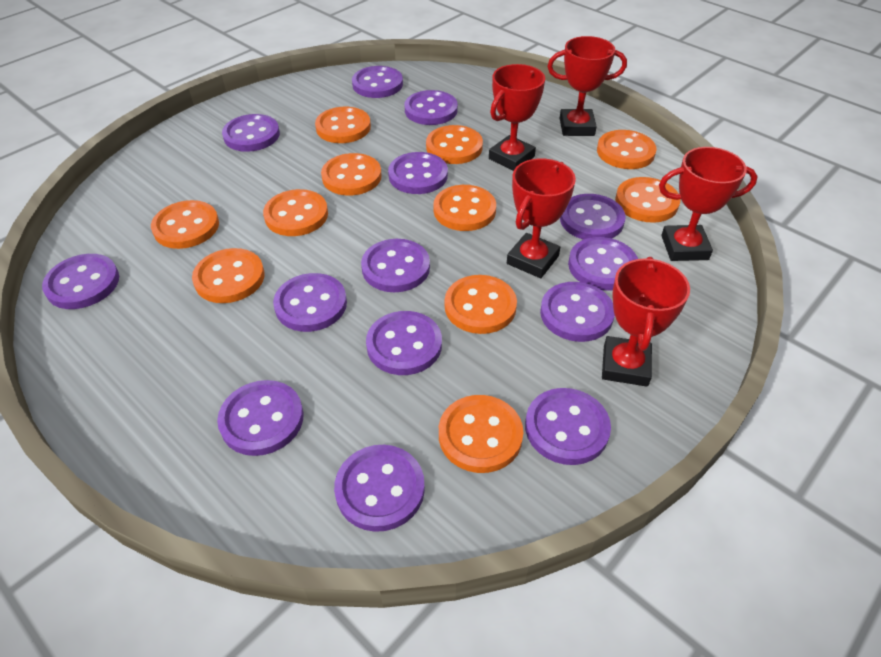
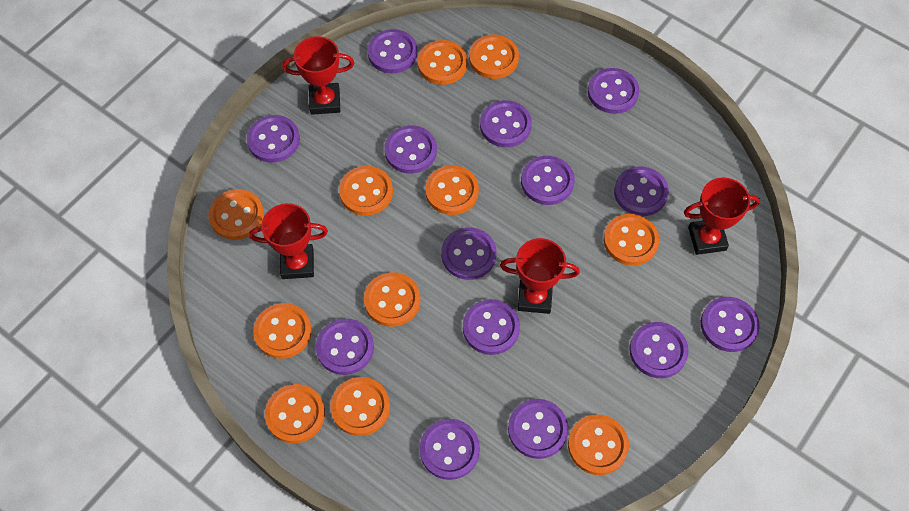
red trophy: 5 -> 4

